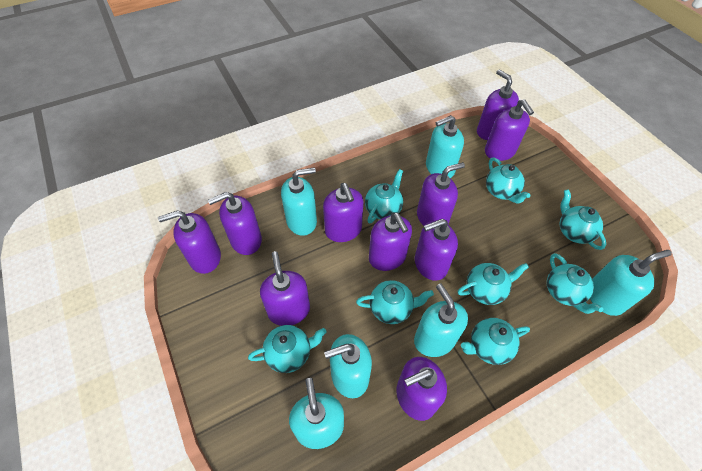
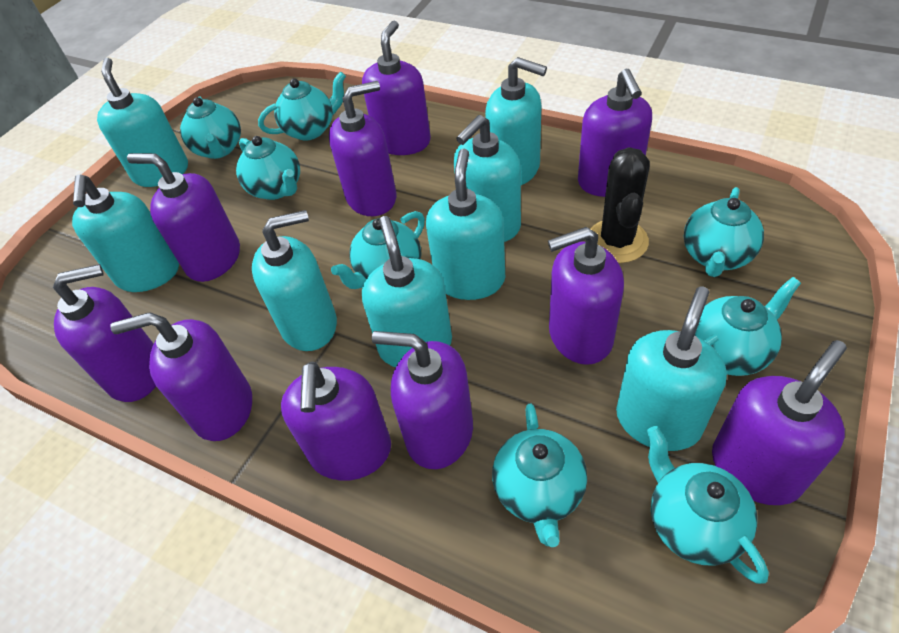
black cactus: 0 -> 1
turquoise soap dispenser: 6 -> 8

